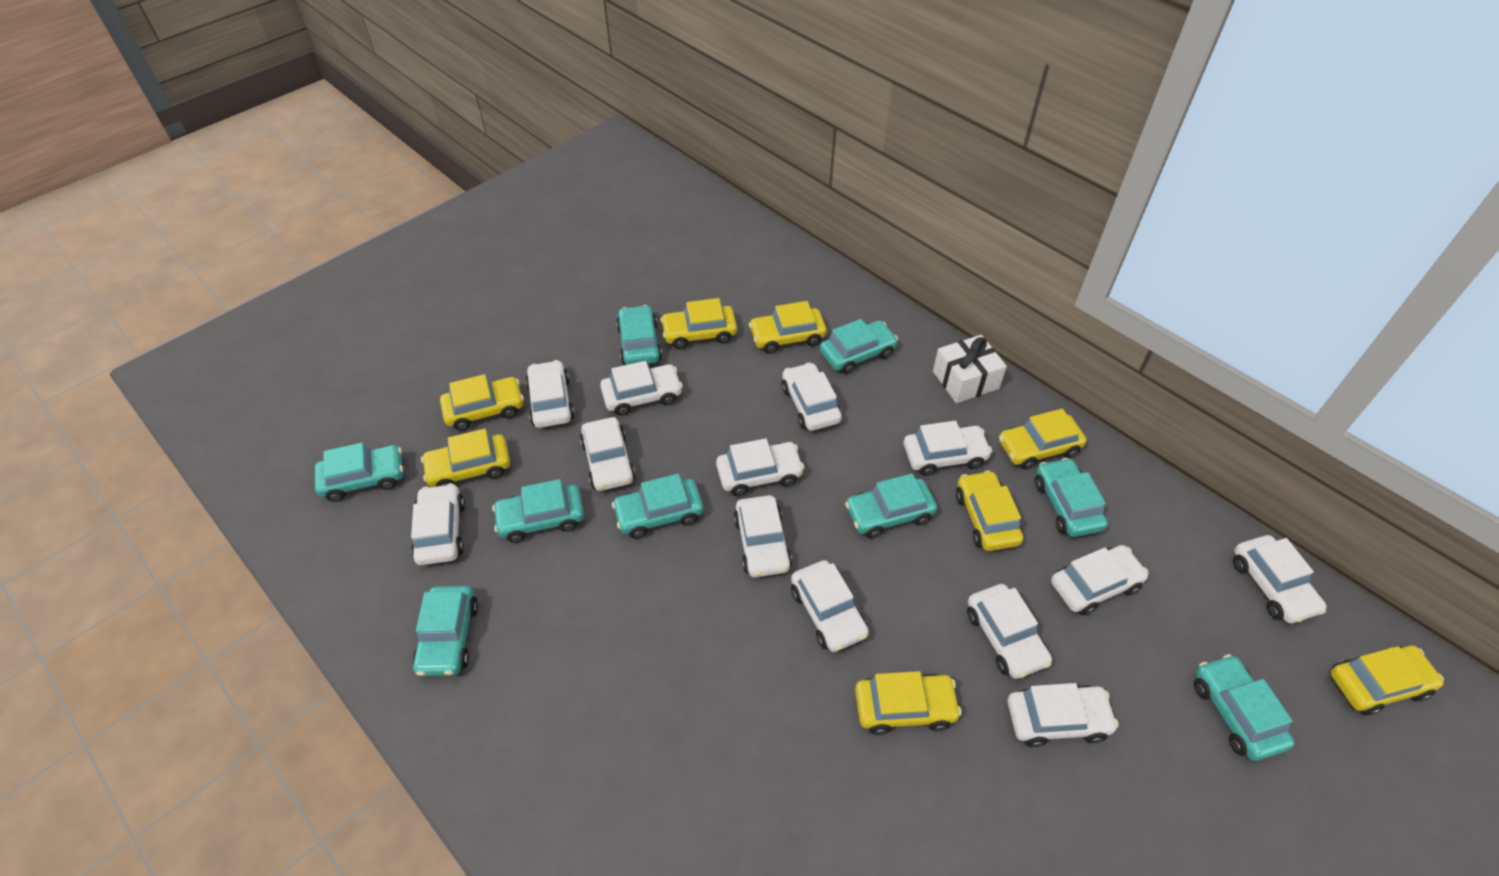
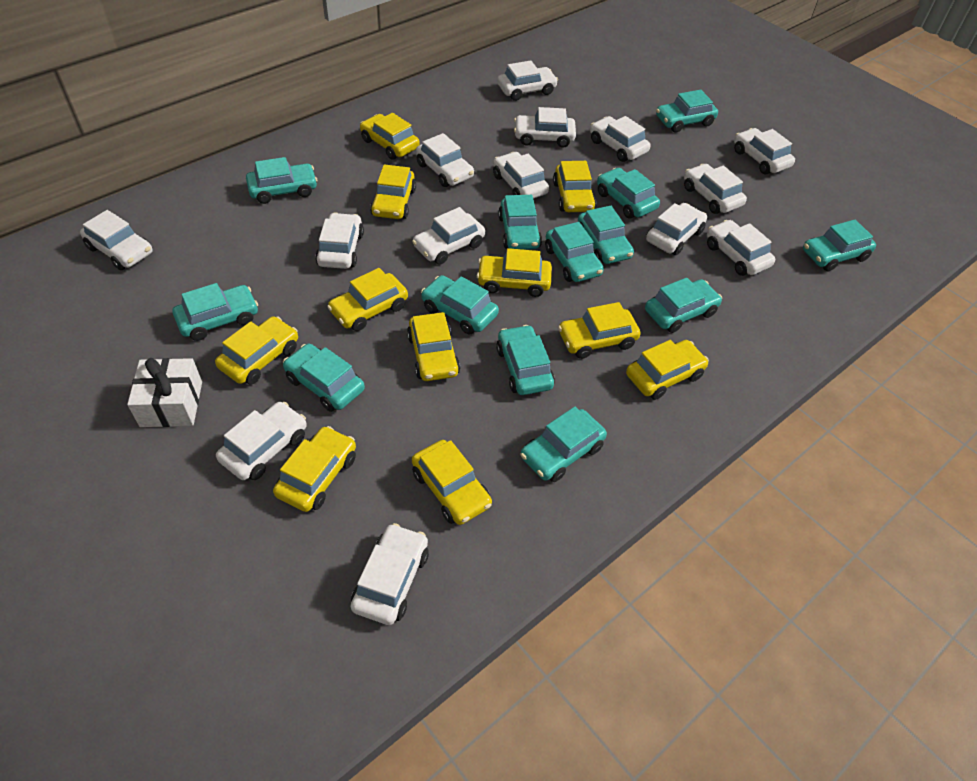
turquoise car: 9 -> 13
white car: 13 -> 14
yellow car: 8 -> 11

